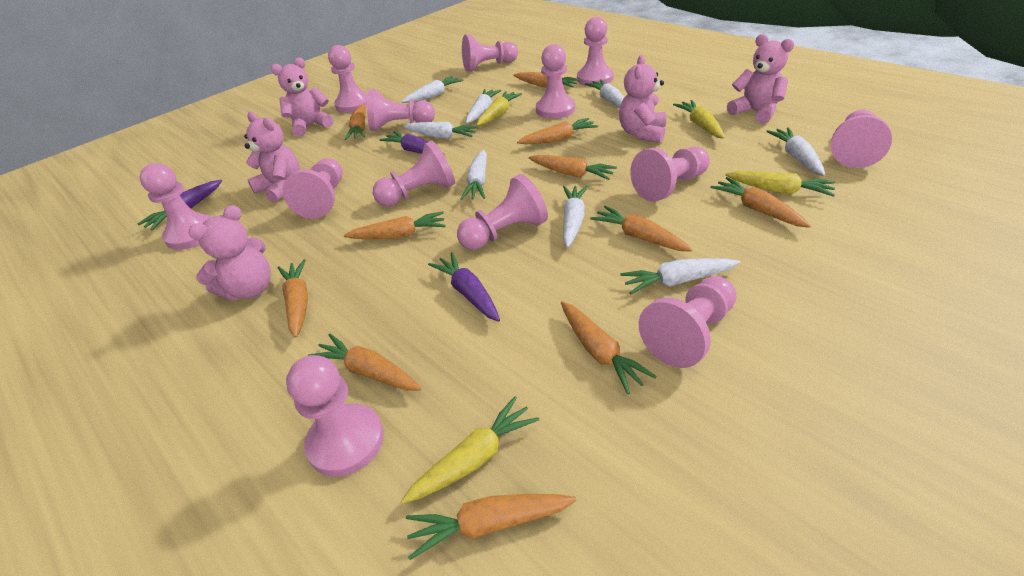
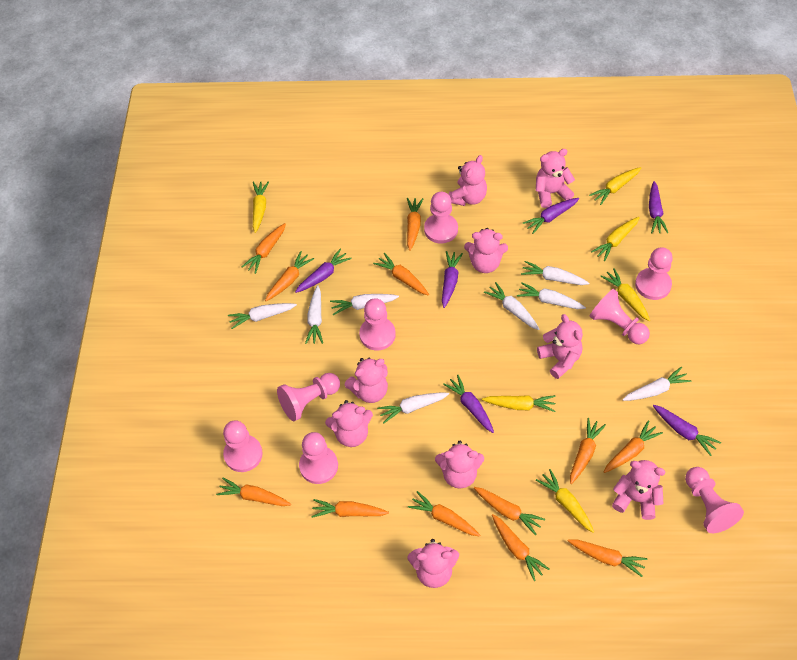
orange carrot: 11 -> 12
pink pawn: 13 -> 8
pink teddy bear: 5 -> 9
purple carrot: 3 -> 6
yellow carrot: 4 -> 6

